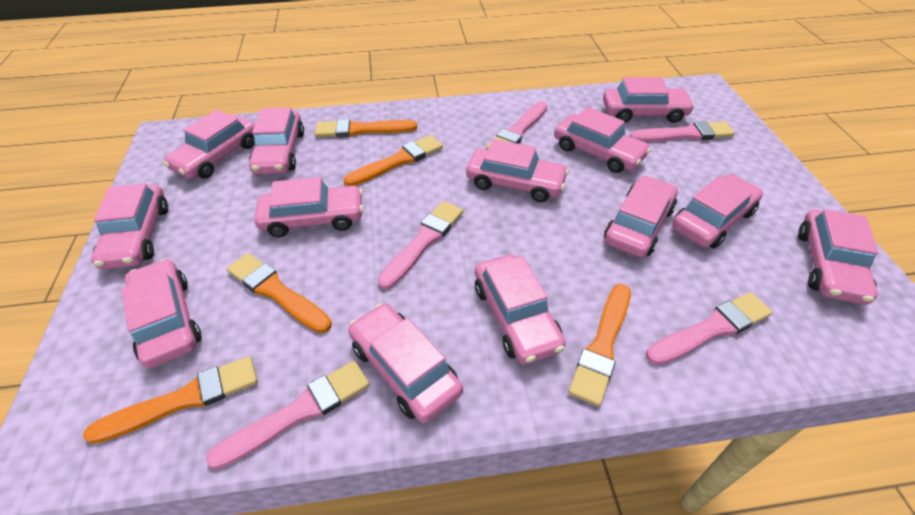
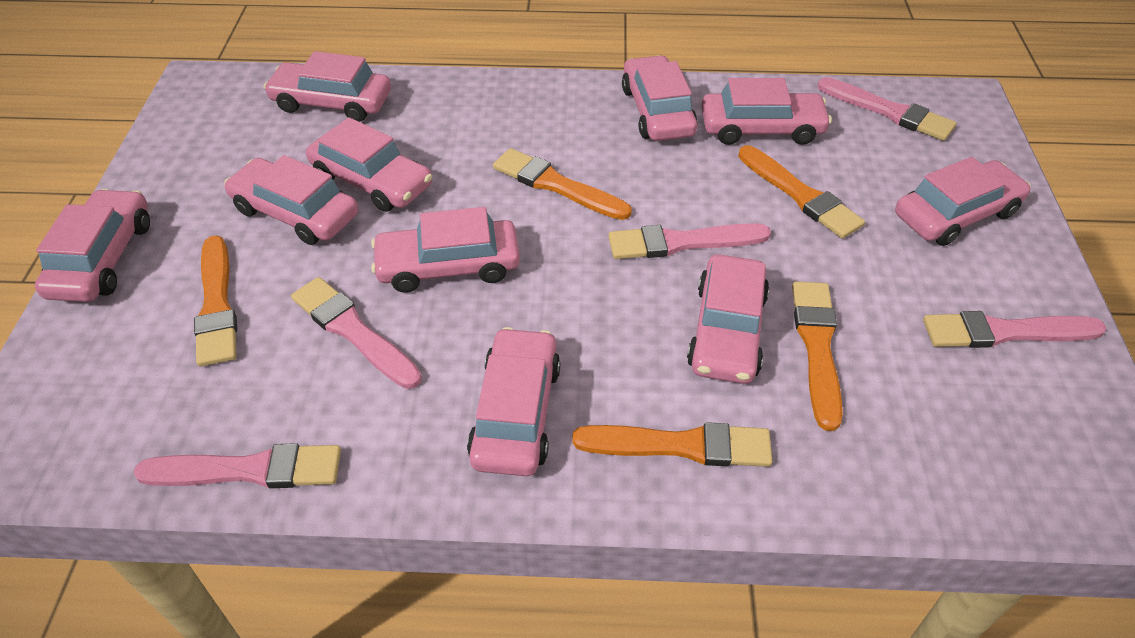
pink car: 13 -> 10

